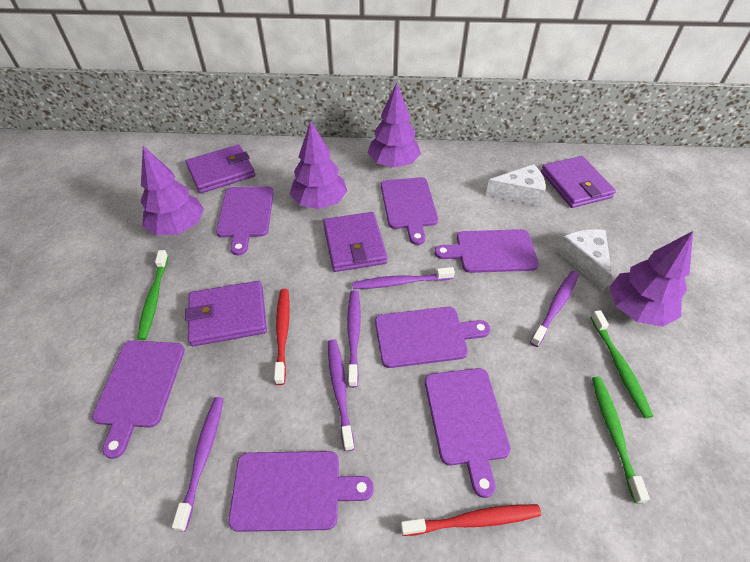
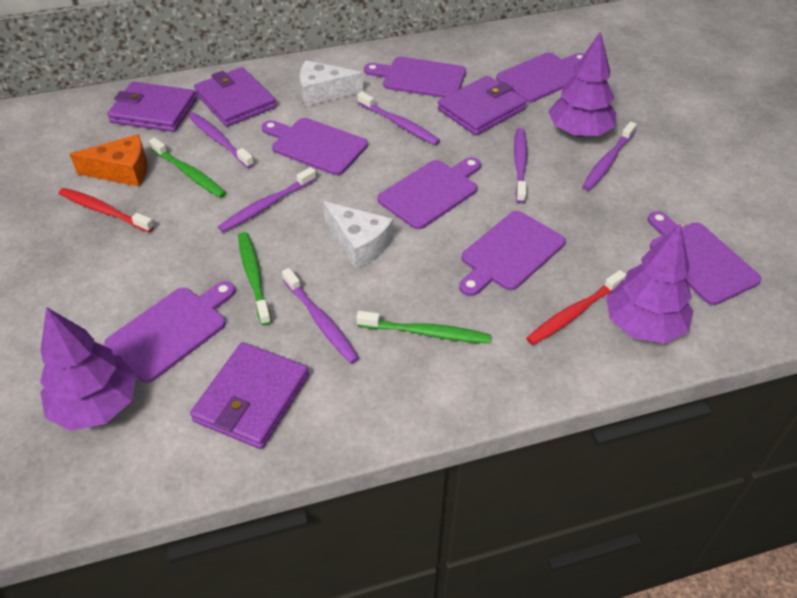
orange cheese: 0 -> 1
purple toothbrush: 5 -> 6
purple tree: 4 -> 3

